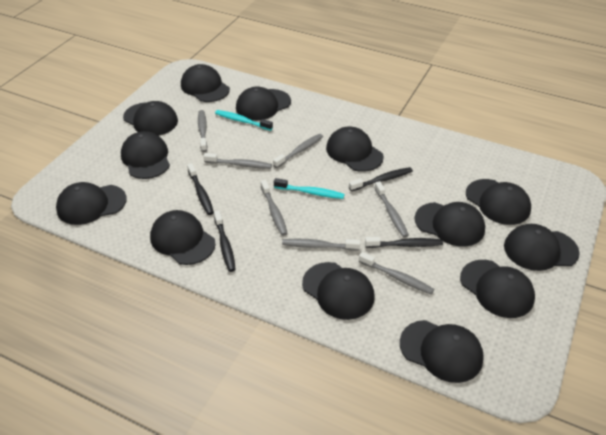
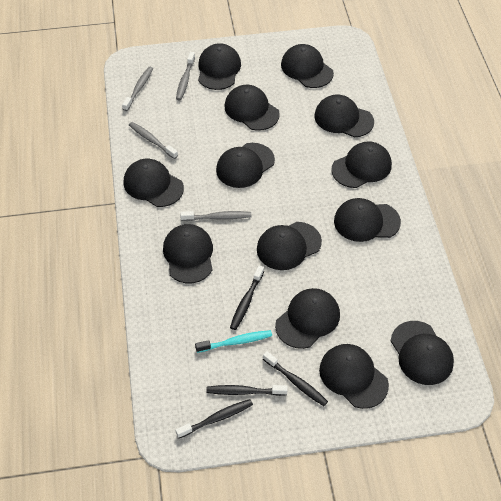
grey toothbrush: 7 -> 4
turquoise toothbrush: 2 -> 1

